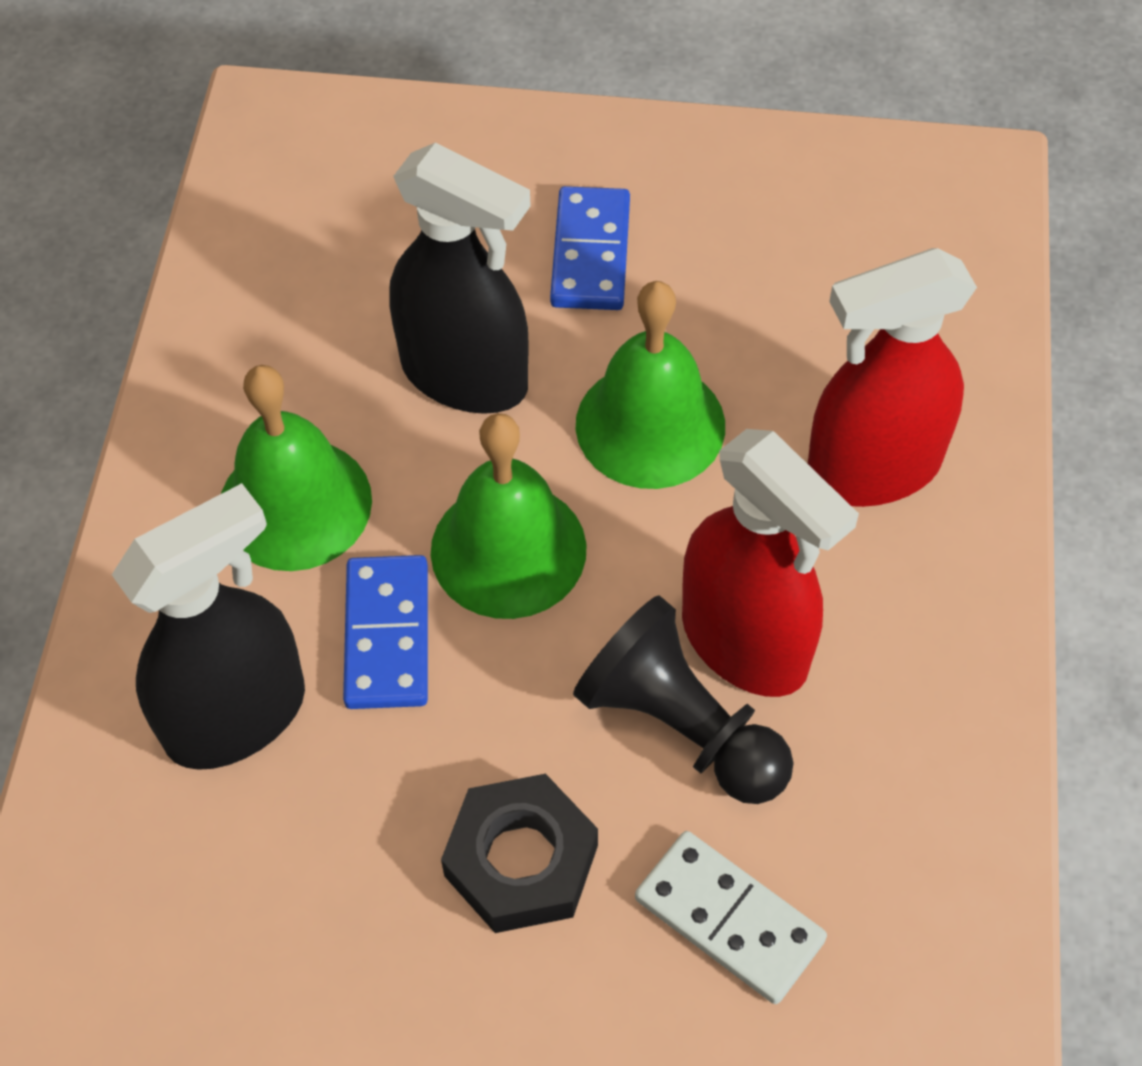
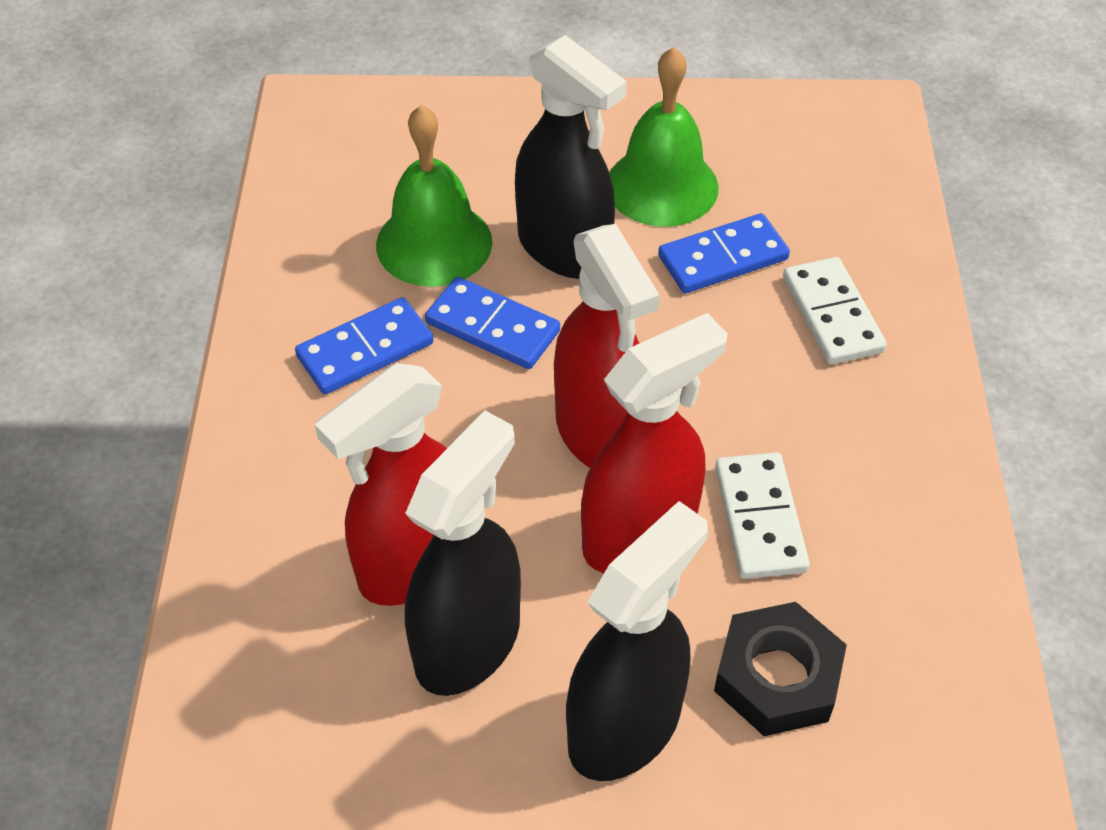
black pawn: 1 -> 0
black spray bottle: 2 -> 3
blue domino: 2 -> 3
green bell: 3 -> 2
red spray bottle: 2 -> 3
white domino: 1 -> 2

